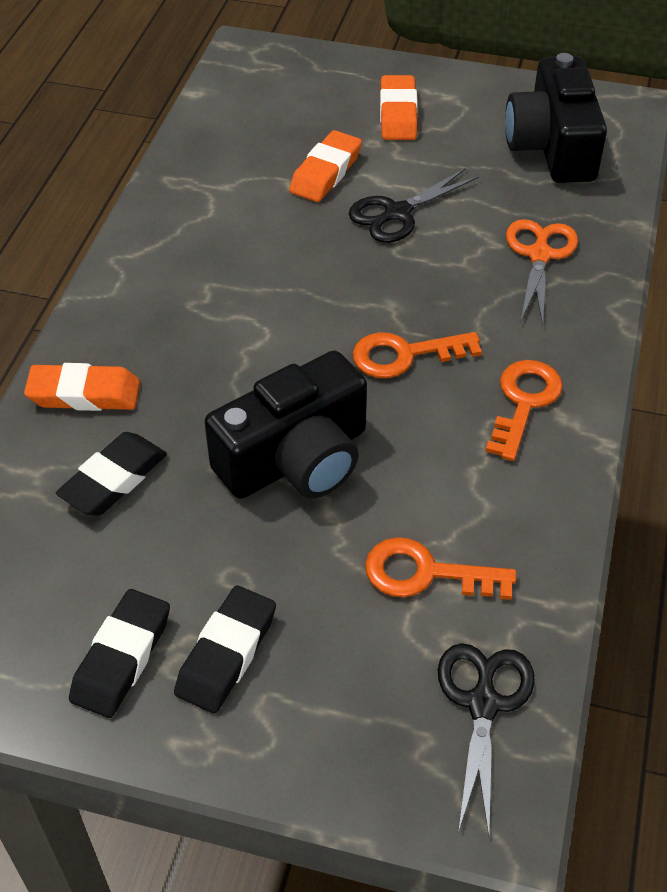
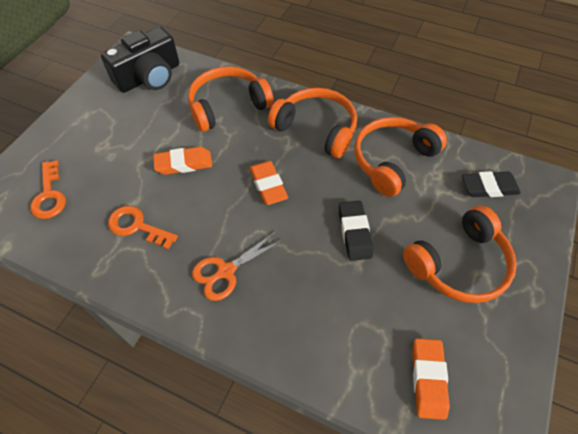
black camera: 2 -> 1
black eraser: 3 -> 2
black scissors: 2 -> 0
orange headphones: 0 -> 4
orange key: 3 -> 2

